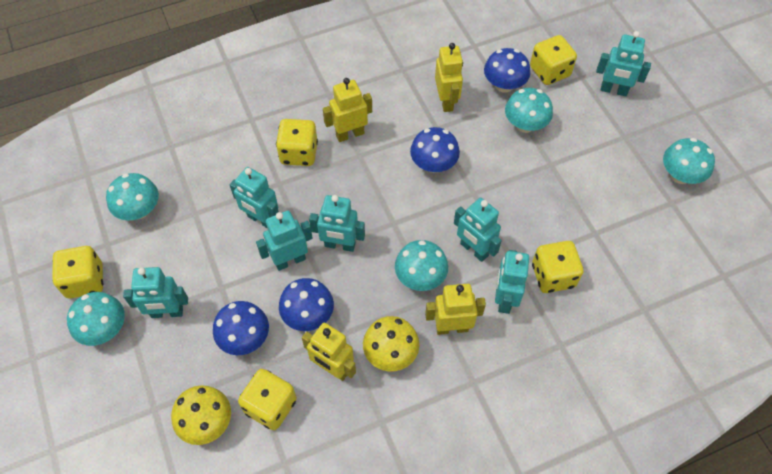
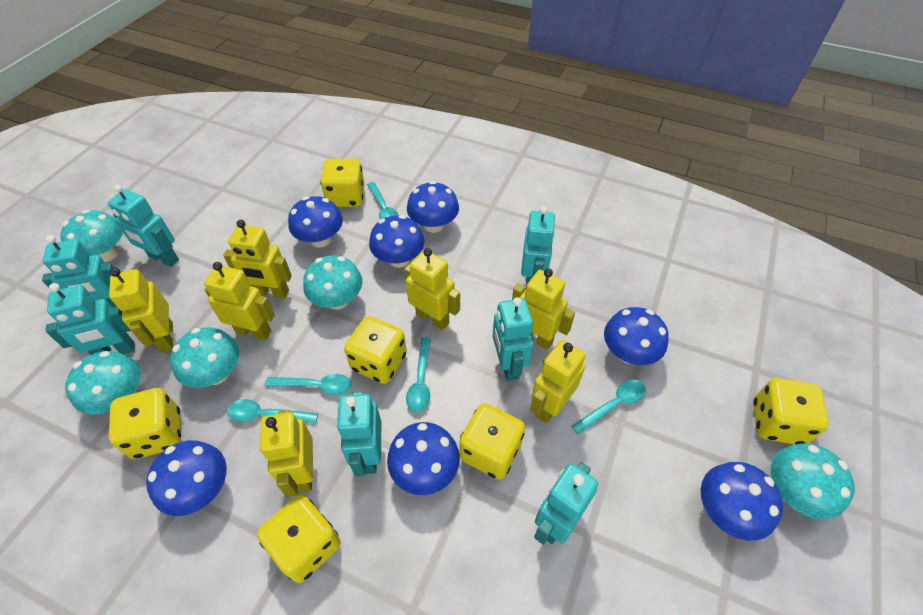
blue mushroom: 4 -> 7
turquoise spoon: 0 -> 5
yellow dice: 5 -> 6
yellow mushroom: 2 -> 0
yellow robot: 4 -> 7

